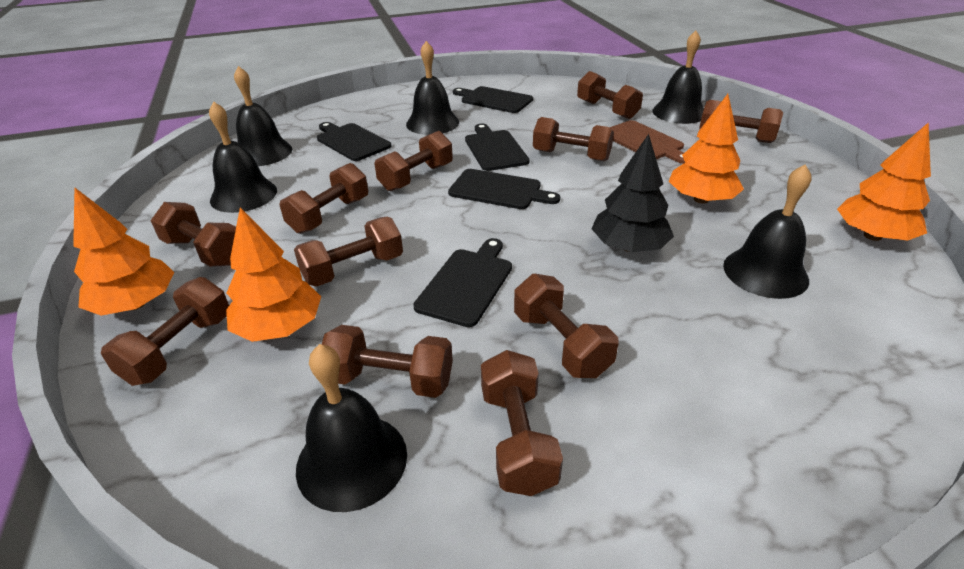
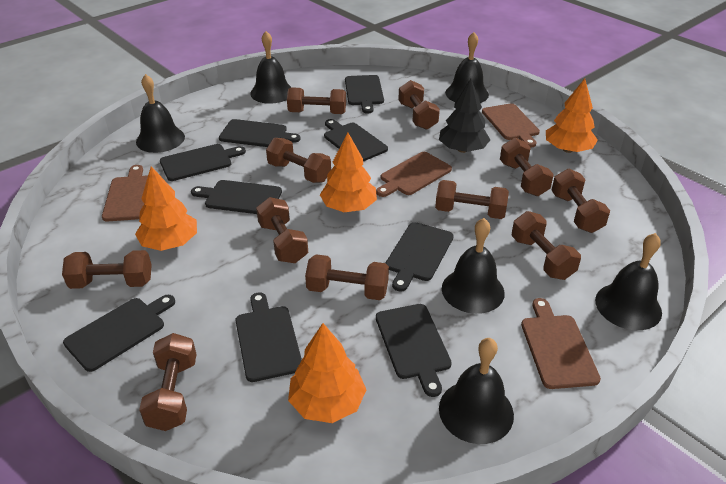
black cutting board: 5 -> 9
brown cutting board: 1 -> 4

